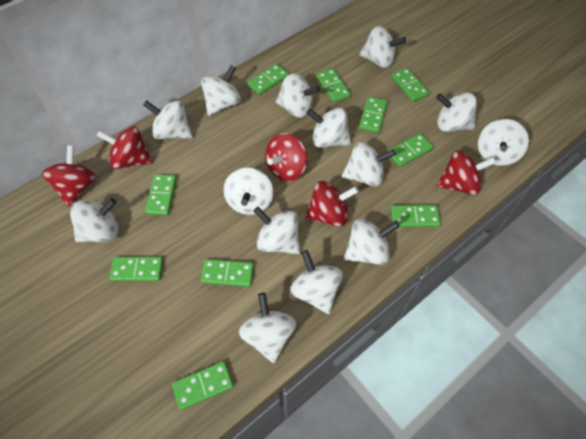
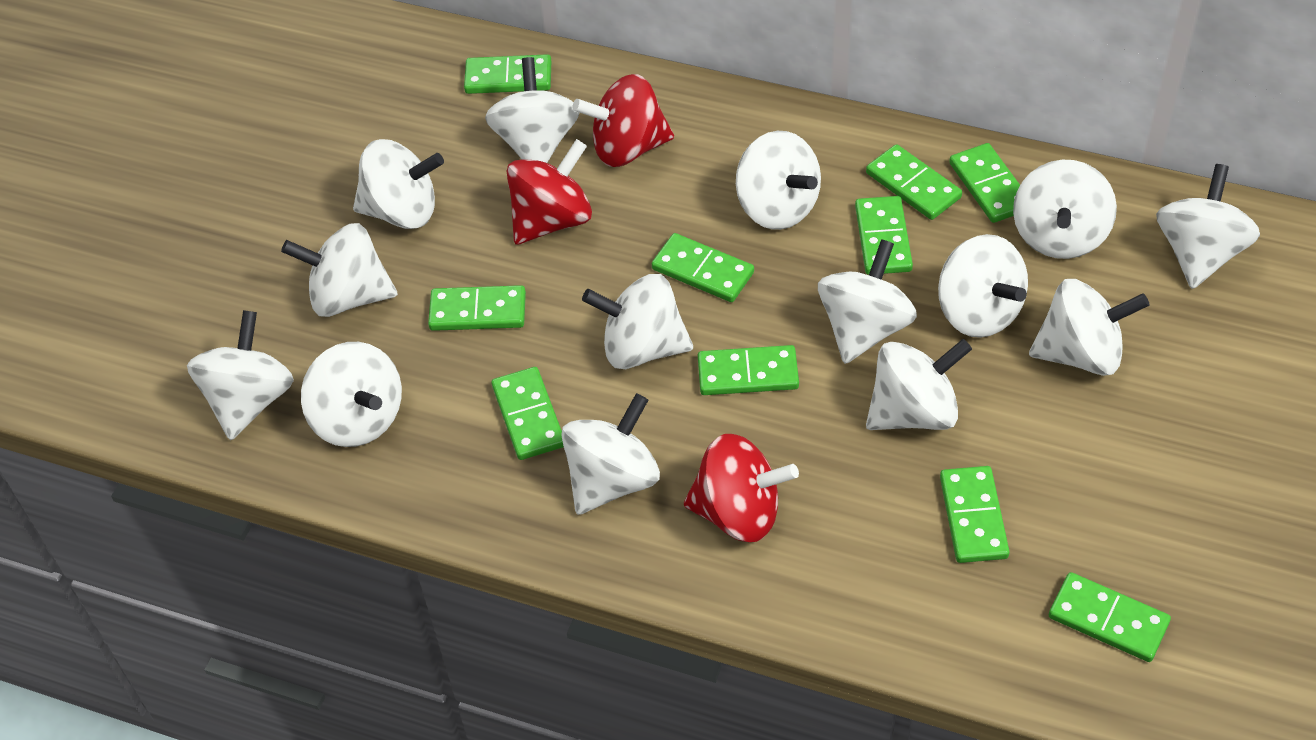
red spinning top: 5 -> 3

